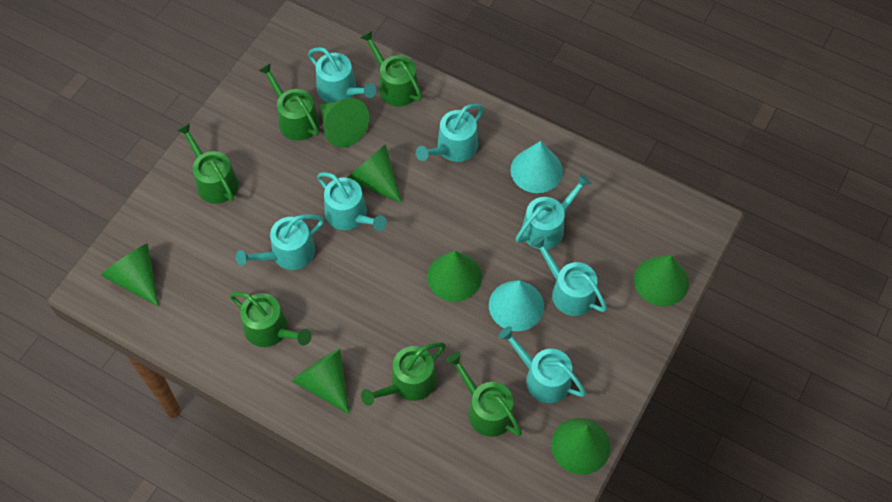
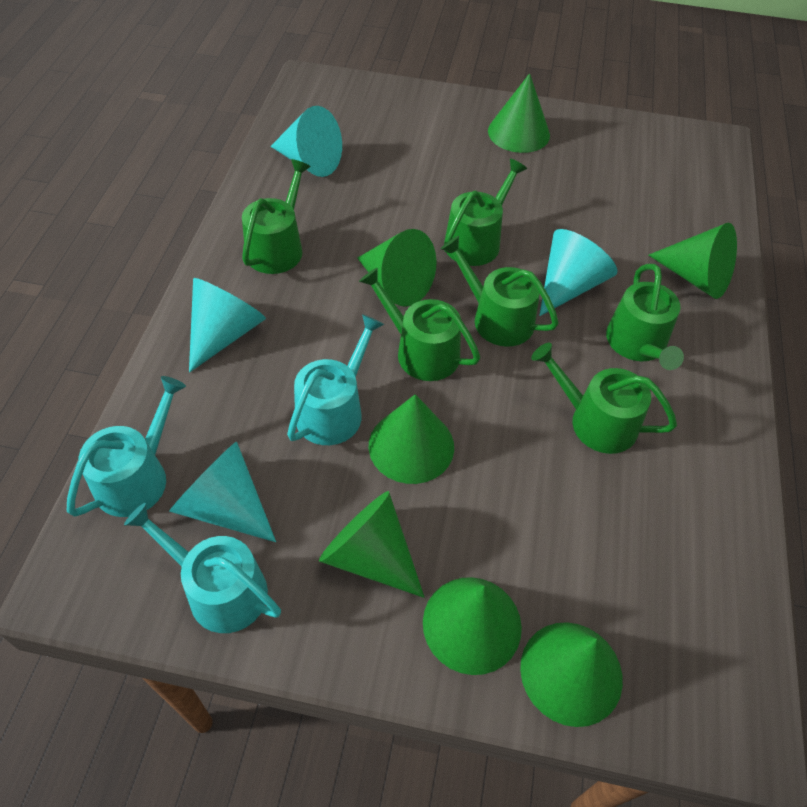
turquoise cone: 2 -> 4
turquoise watering can: 7 -> 3

